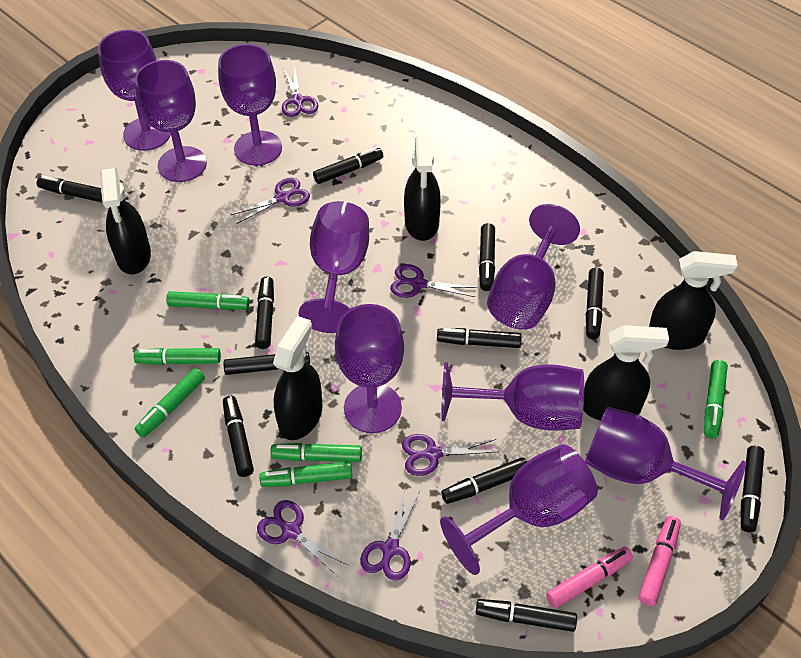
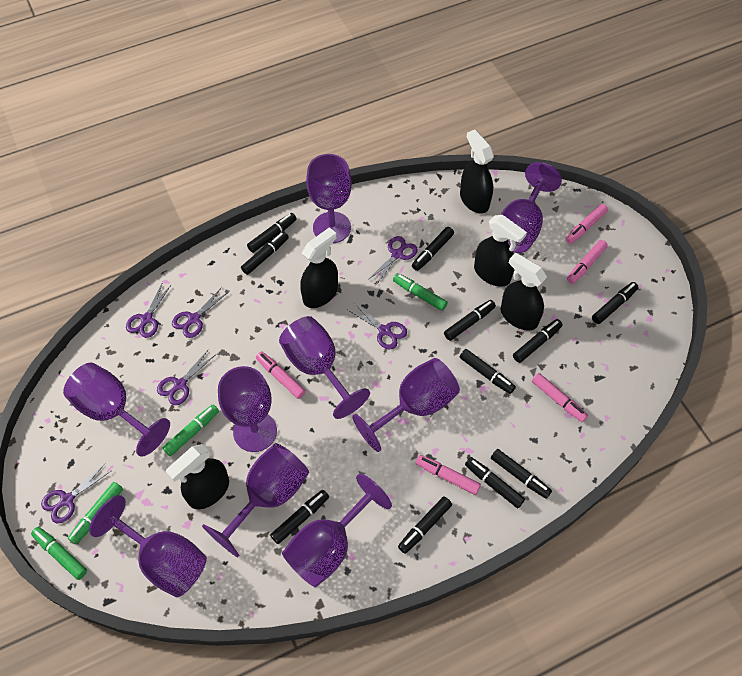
green marker: 6 -> 4
pink marker: 2 -> 5

